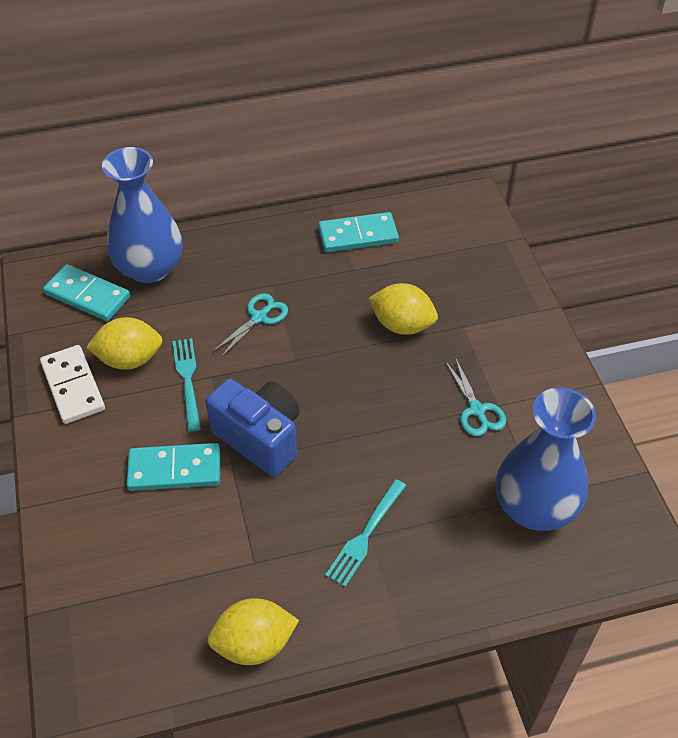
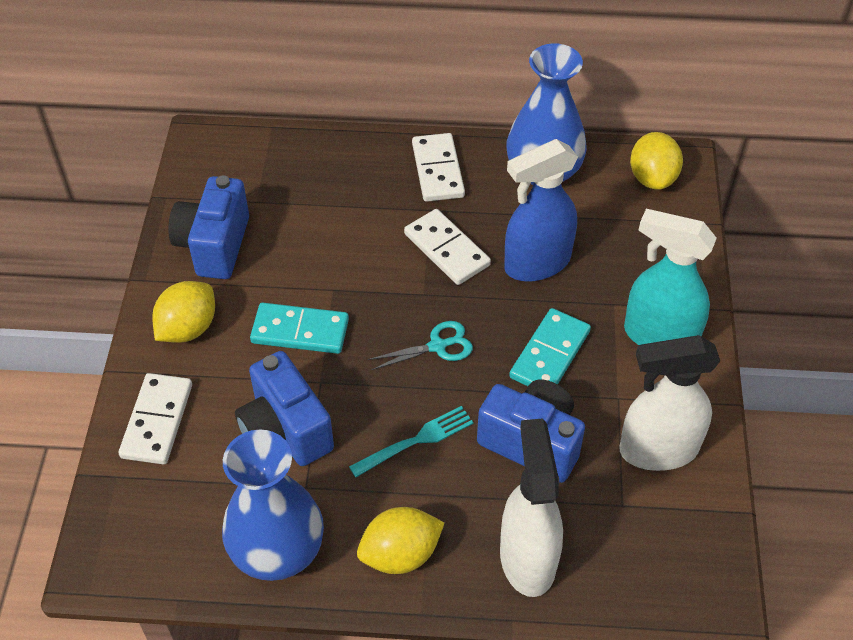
blue camera: 1 -> 3
blue spray bottle: 0 -> 1
turquoise domino: 3 -> 2
turquoise fork: 2 -> 1
turquoise scissors: 2 -> 1
turquoise spray bottle: 0 -> 1
white domino: 1 -> 3
white spray bottle: 0 -> 2

